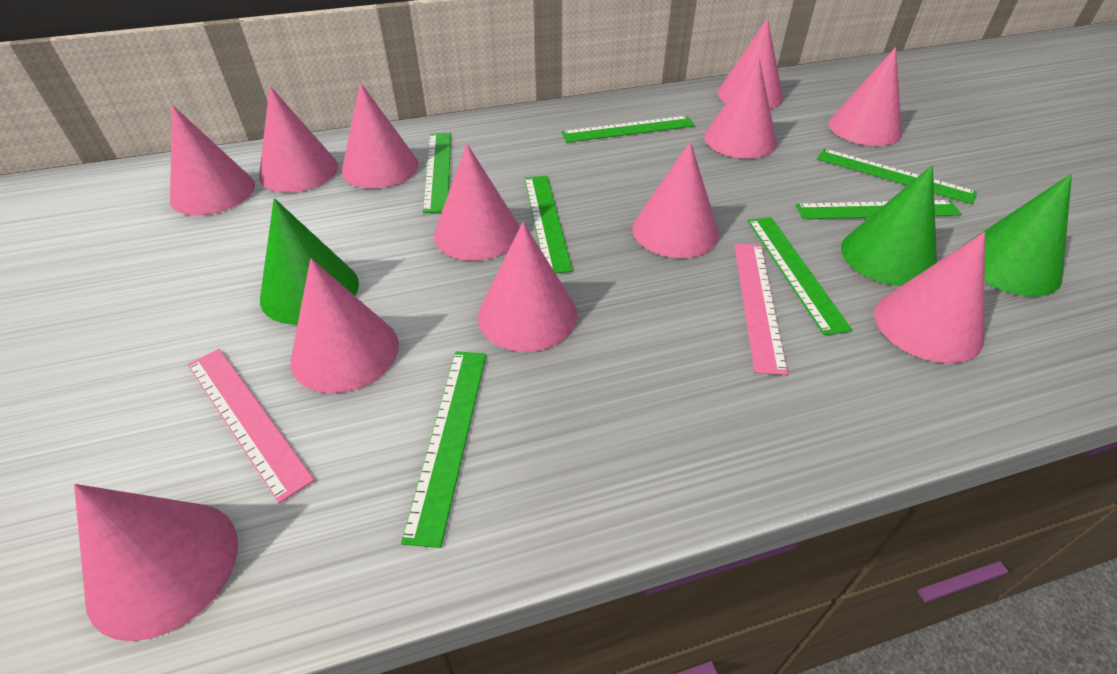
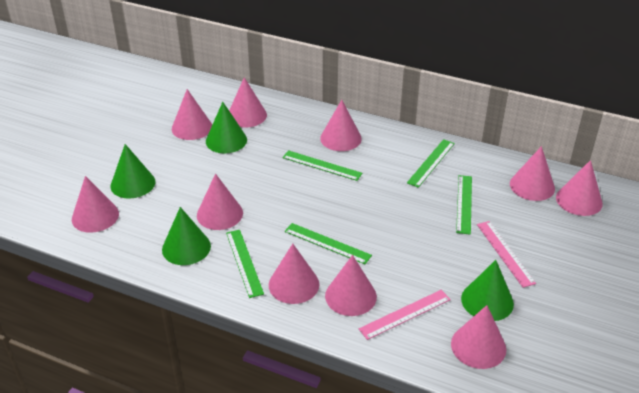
green cone: 3 -> 4
green ruler: 7 -> 5
pink cone: 12 -> 10

